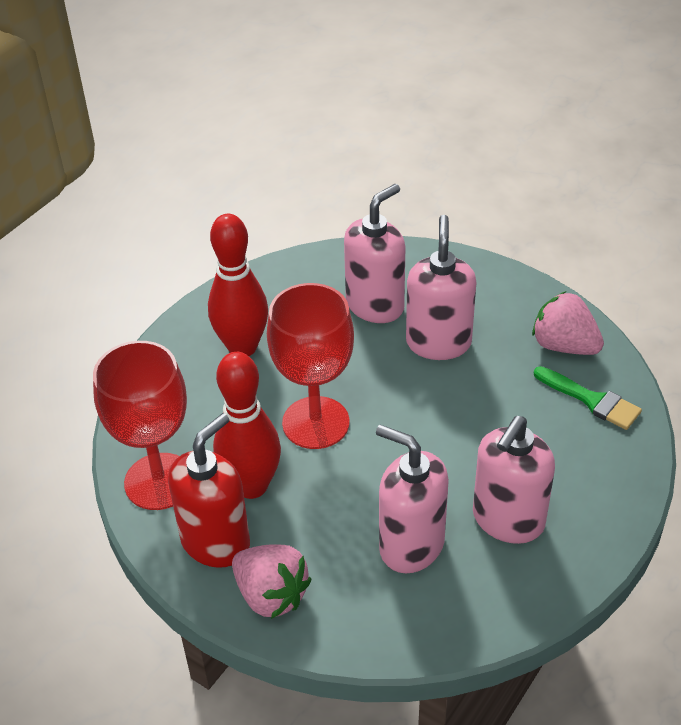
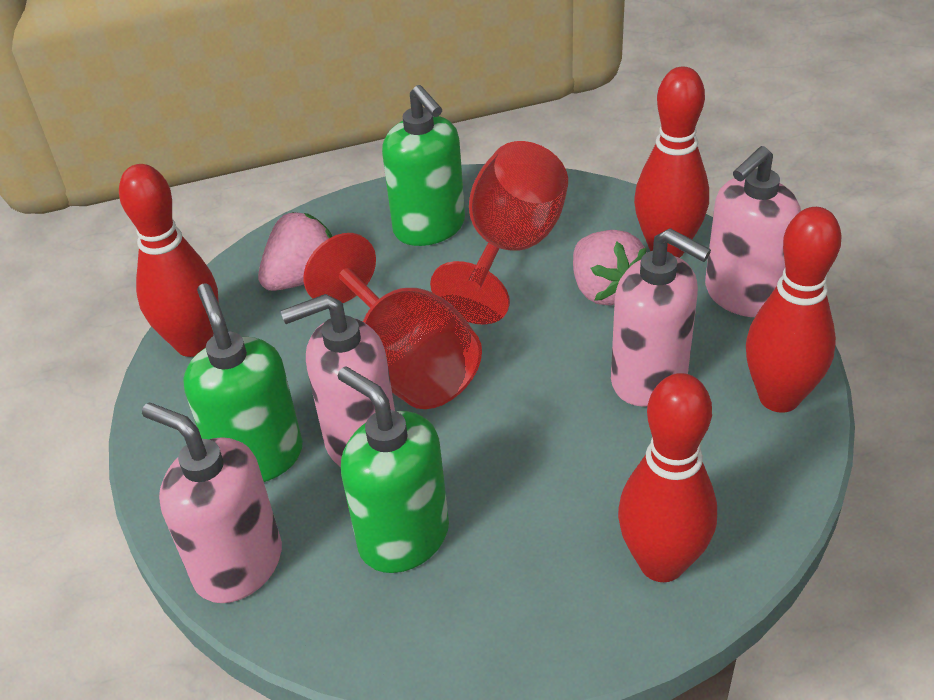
green brush: 1 -> 0
green soap dispenser: 0 -> 3
red bowling pin: 2 -> 4
red soap dispenser: 1 -> 0

